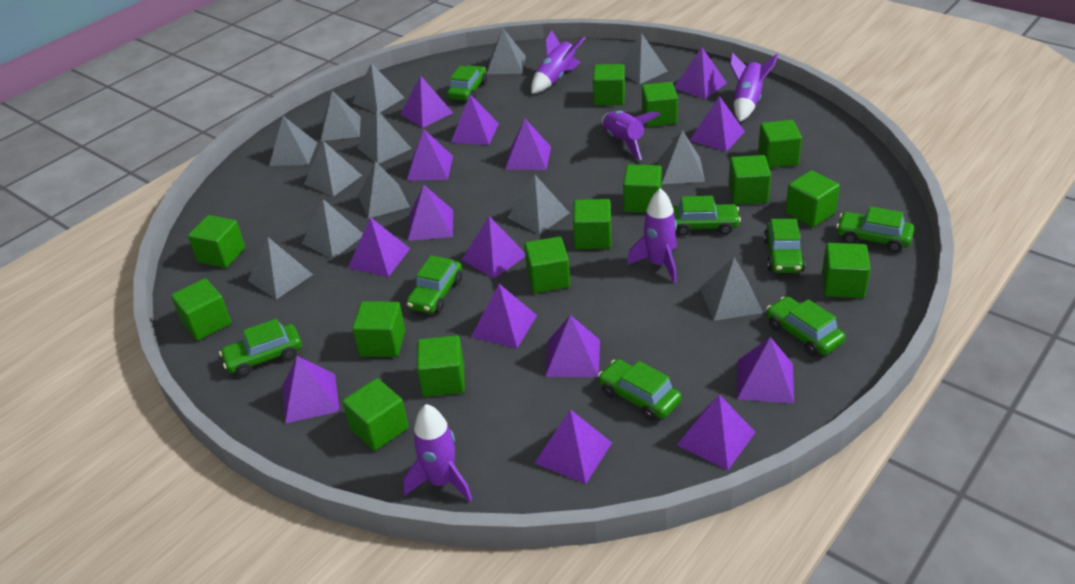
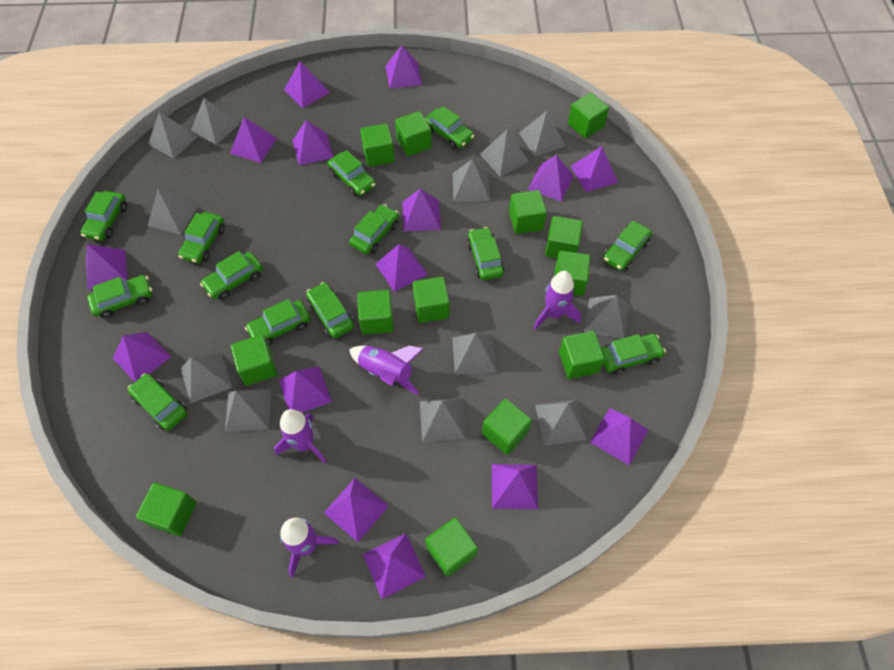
green car: 8 -> 13
green cube: 14 -> 13
grey pyramid: 13 -> 12
purple rocket: 5 -> 4

